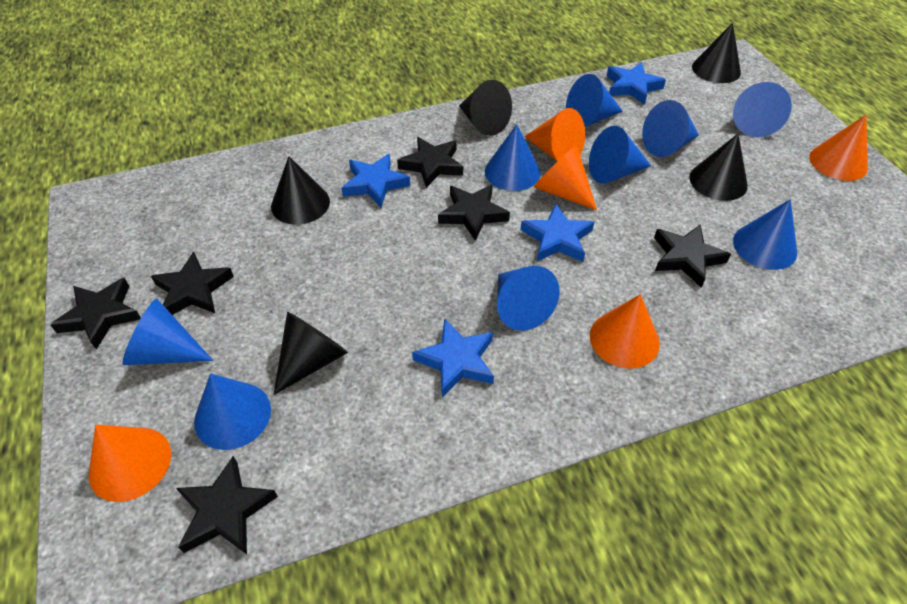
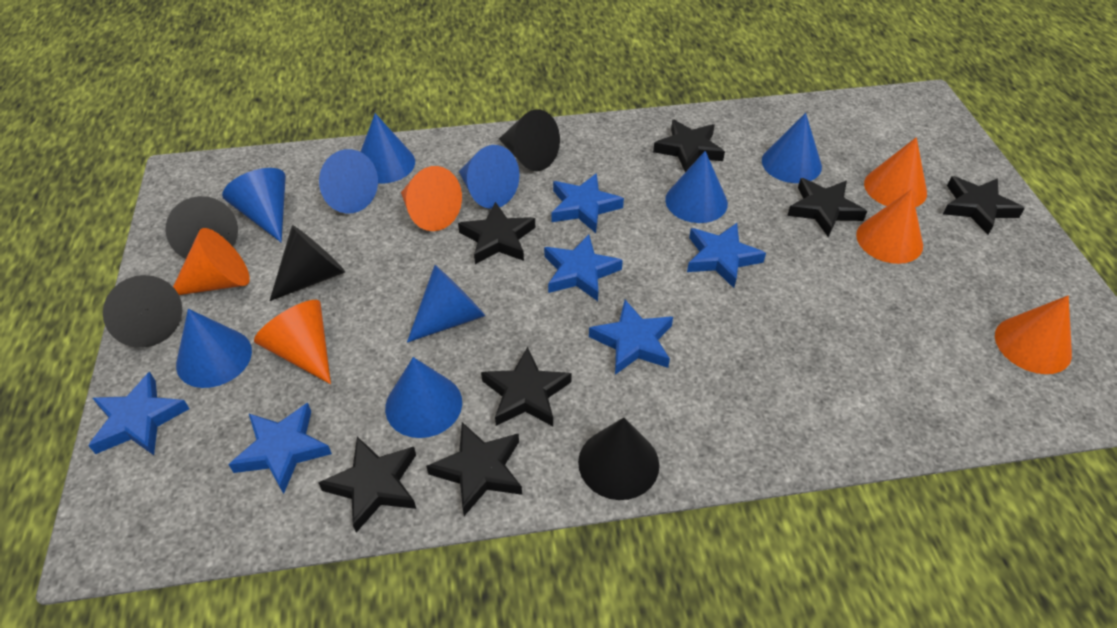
black star: 6 -> 7
blue star: 4 -> 6
orange cone: 5 -> 6

